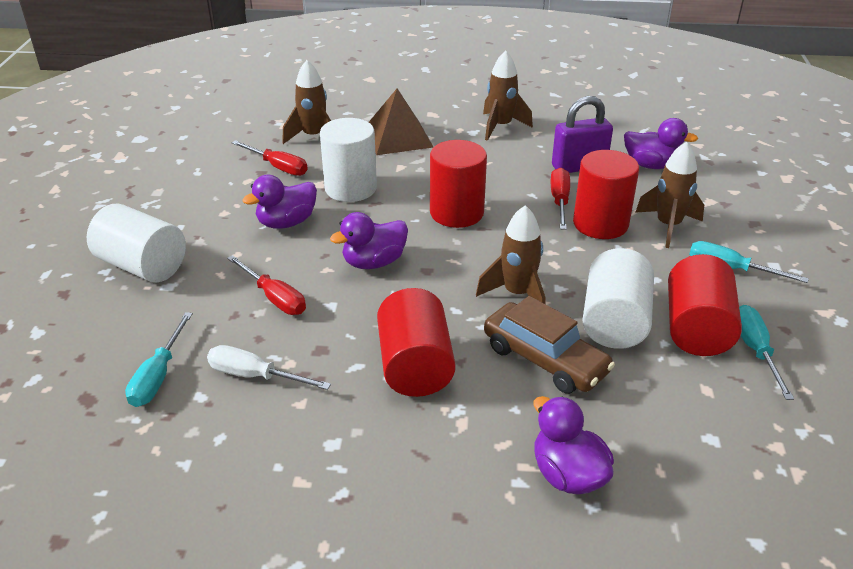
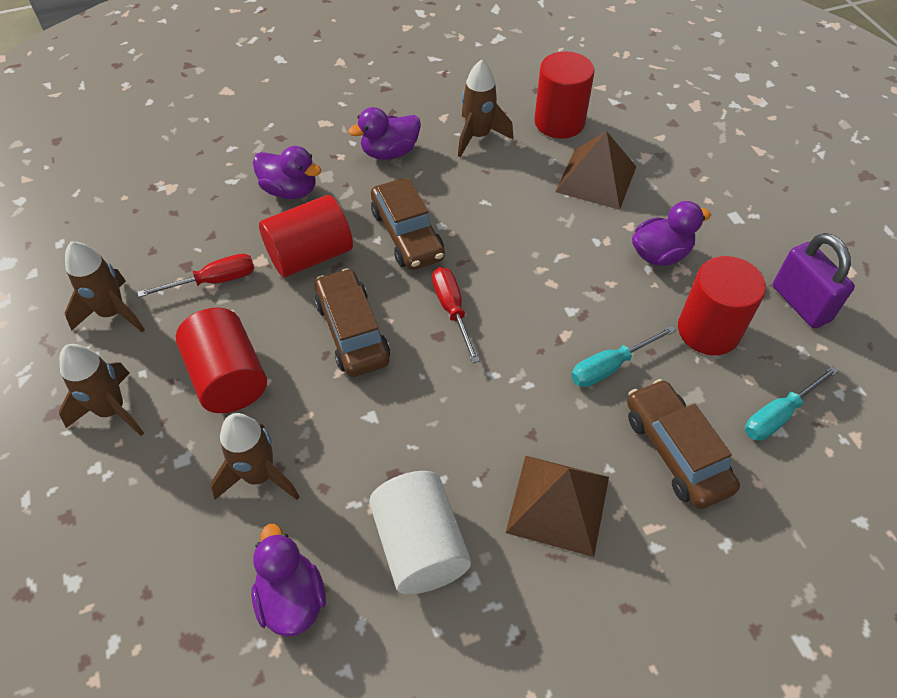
brown car: 1 -> 3
brown pyramid: 1 -> 2
red screwdriver: 3 -> 2
turquoise screwdriver: 3 -> 2
white cylinder: 3 -> 1
white screwdriver: 1 -> 0

